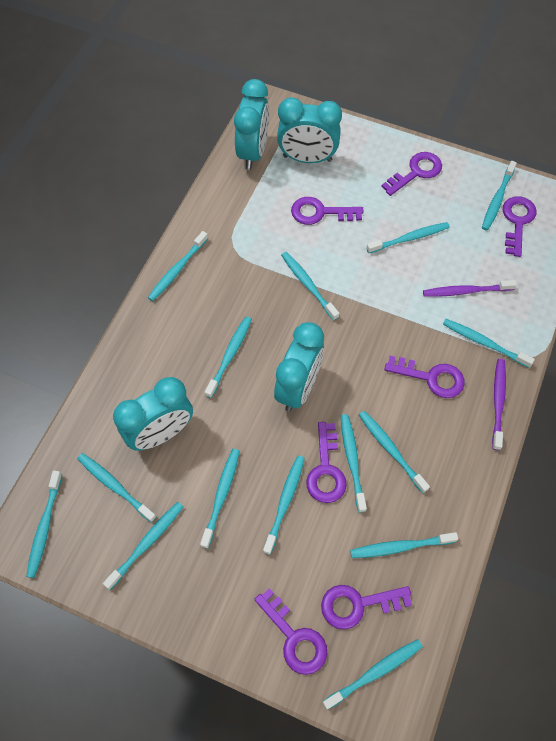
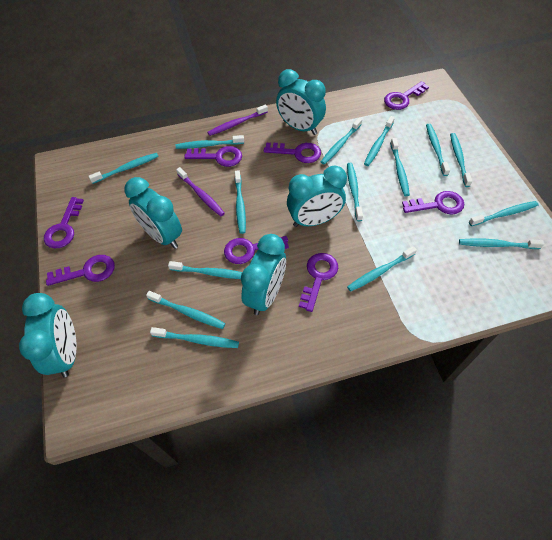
purple key: 7 -> 8
turquoise clock: 4 -> 5

